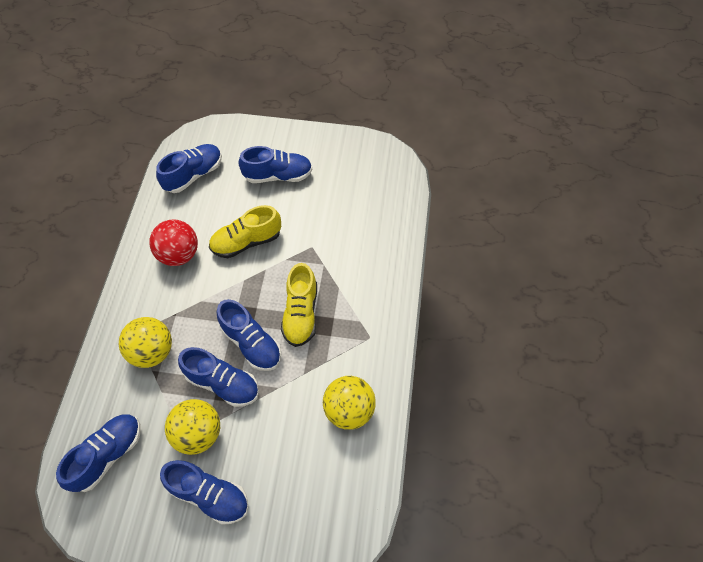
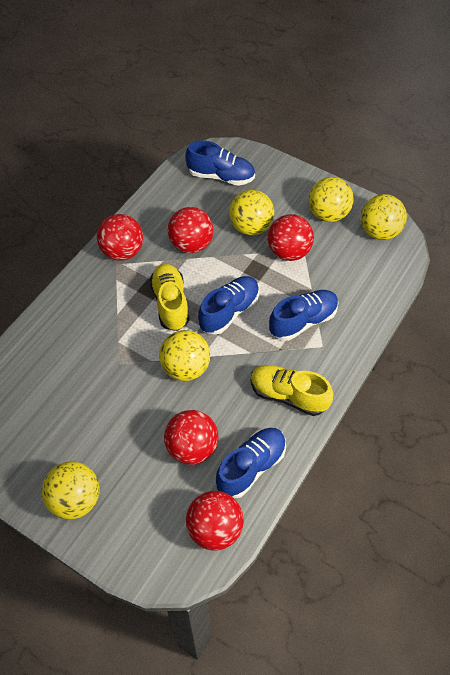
blue shoe: 6 -> 4
red ball: 1 -> 5
yellow ball: 3 -> 5

